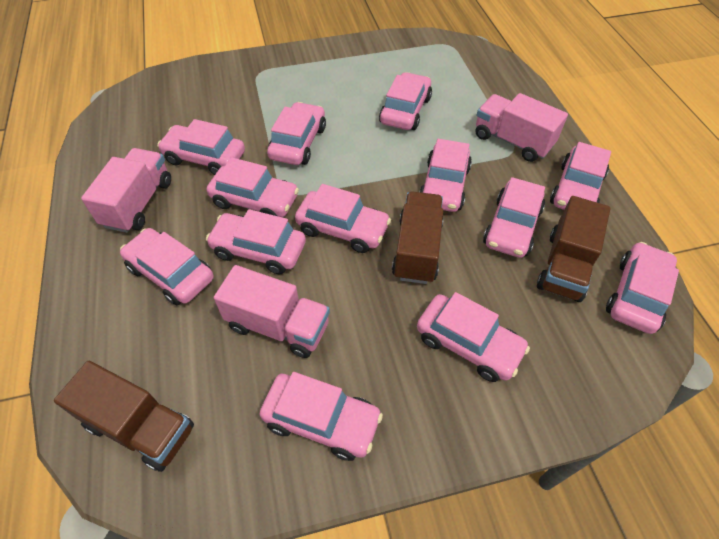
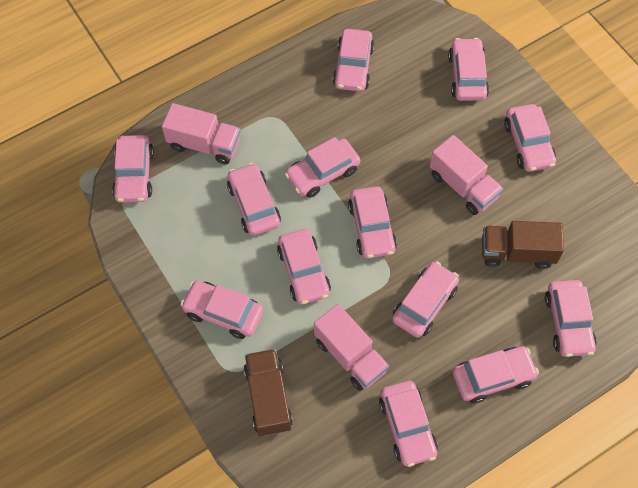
brown truck: 3 -> 2

